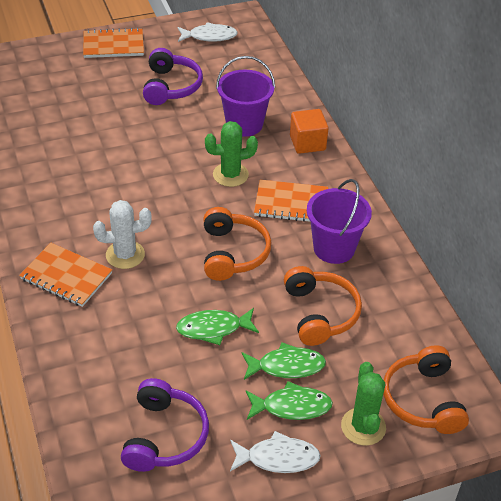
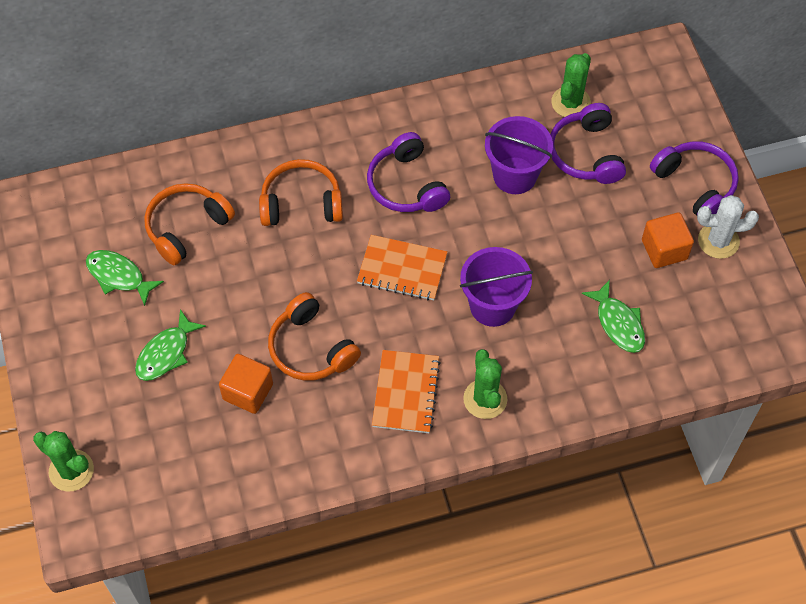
green cactus: 2 -> 3
orange cube: 1 -> 2
orange notebook: 3 -> 2
purple headphones: 2 -> 3
white fish: 2 -> 0

